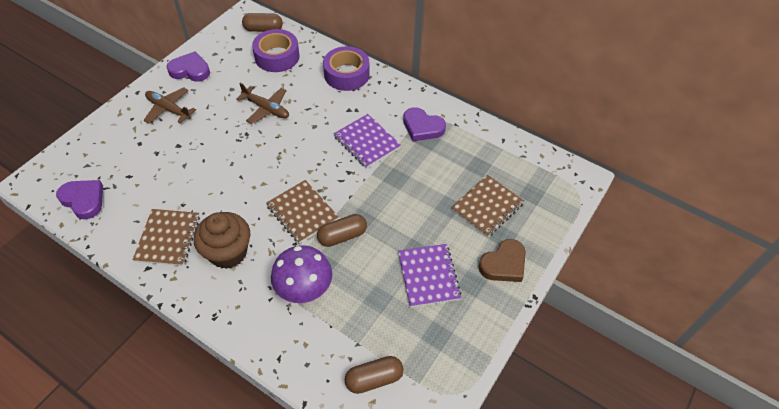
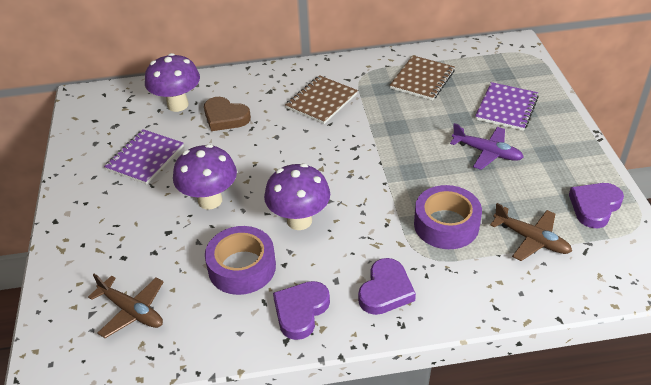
brown capsule: 3 -> 0
brown cupcake: 1 -> 0
brown notebook: 3 -> 2
purple mushroom: 1 -> 3
purple plane: 0 -> 1

